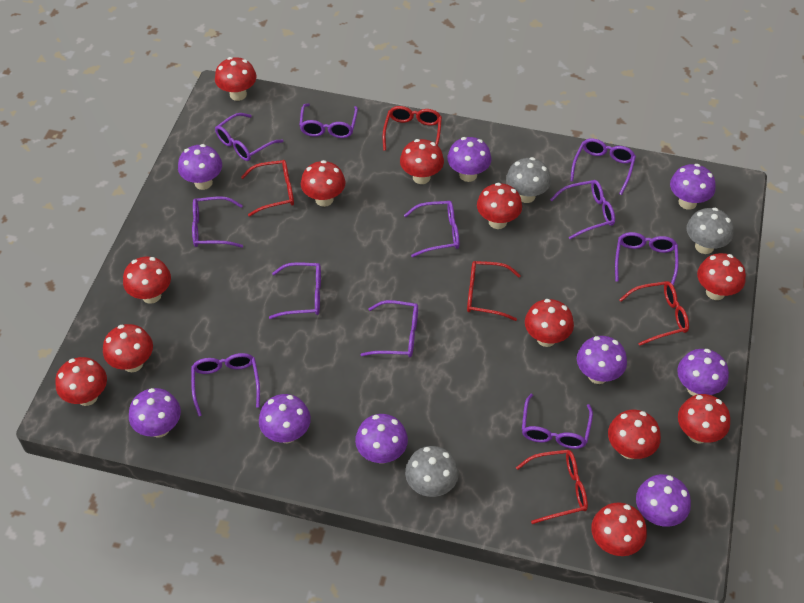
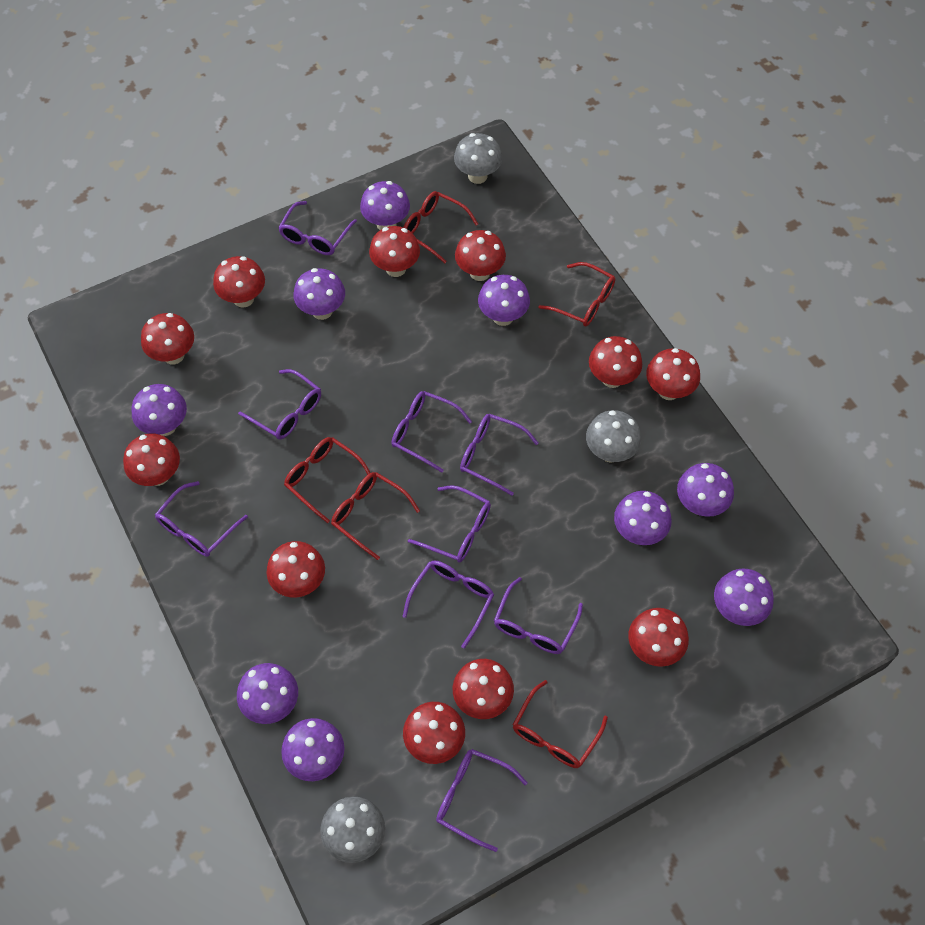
purple glasses: 11 -> 9
red mushroom: 12 -> 11

